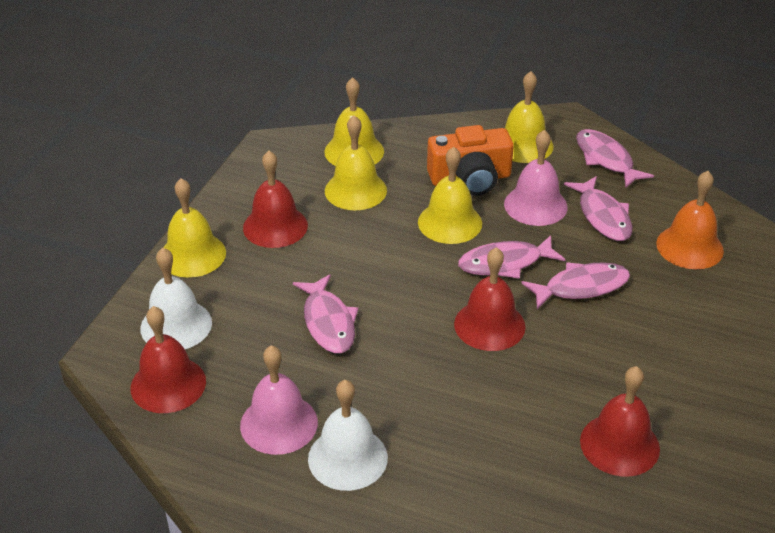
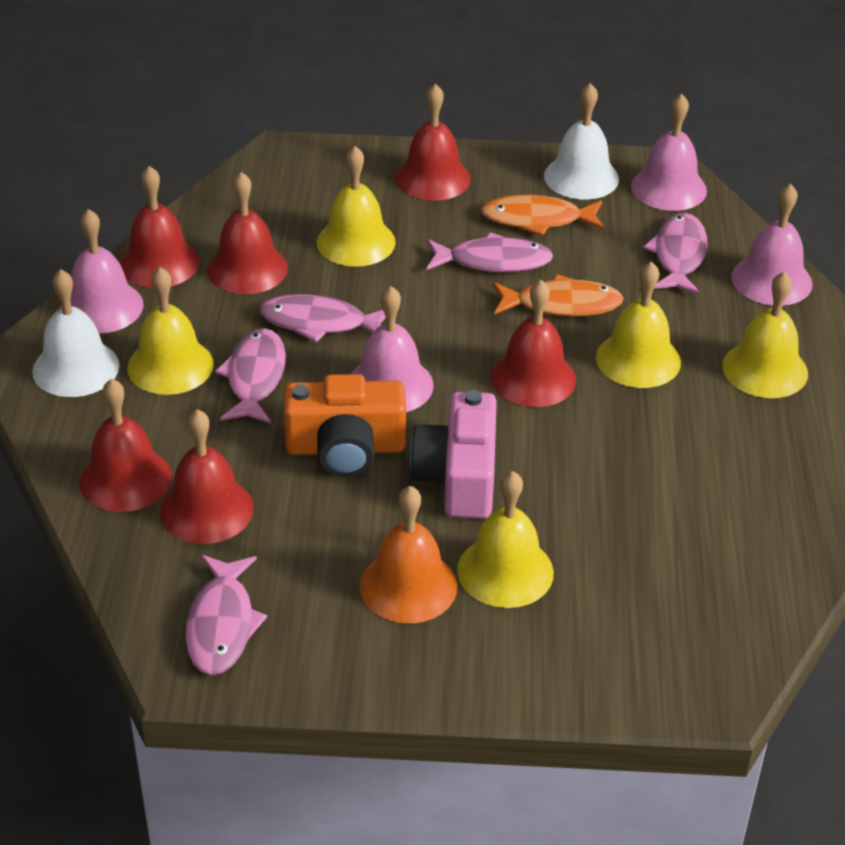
orange fish: 0 -> 2
pink bell: 2 -> 4
pink camera: 0 -> 1
red bell: 4 -> 6

